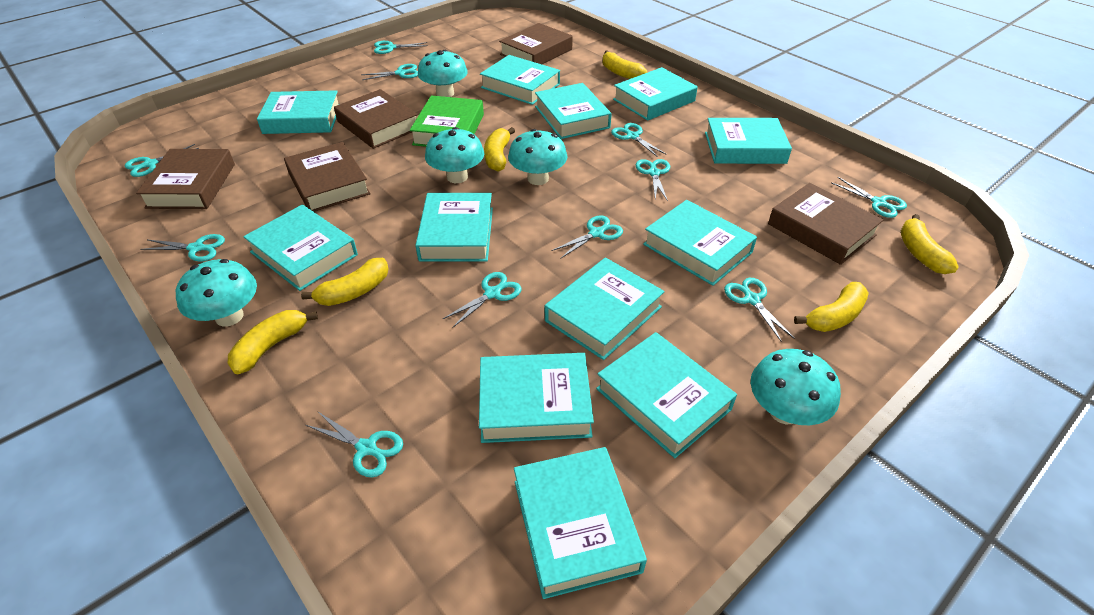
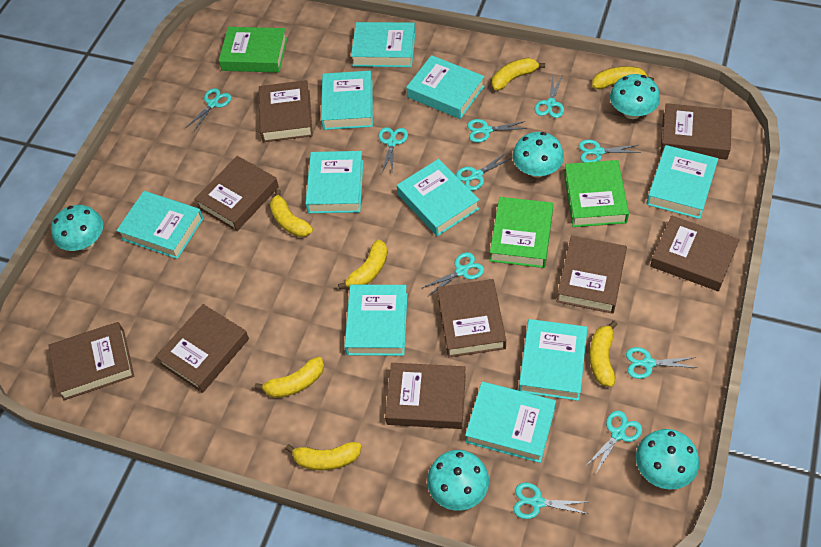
brown book: 5 -> 9
green book: 1 -> 3
turquoise book: 12 -> 10
turquoise scissors: 11 -> 10
yellow banana: 6 -> 7

